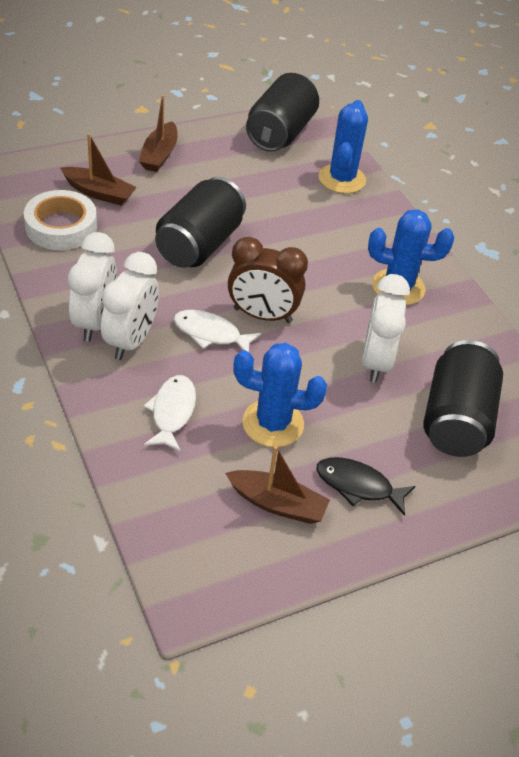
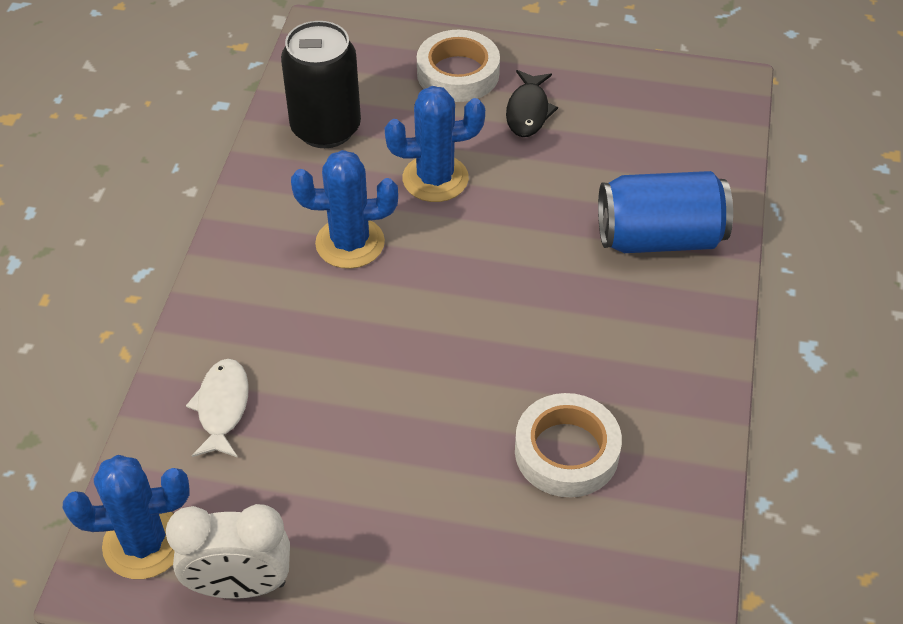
black can: 3 -> 1
blue can: 0 -> 1
brown boat: 3 -> 0
brown clock: 1 -> 0
white clock: 3 -> 1
white fish: 2 -> 1
white tape: 1 -> 2

